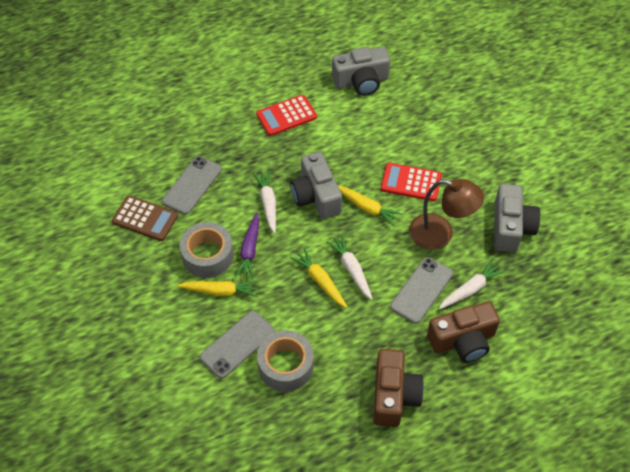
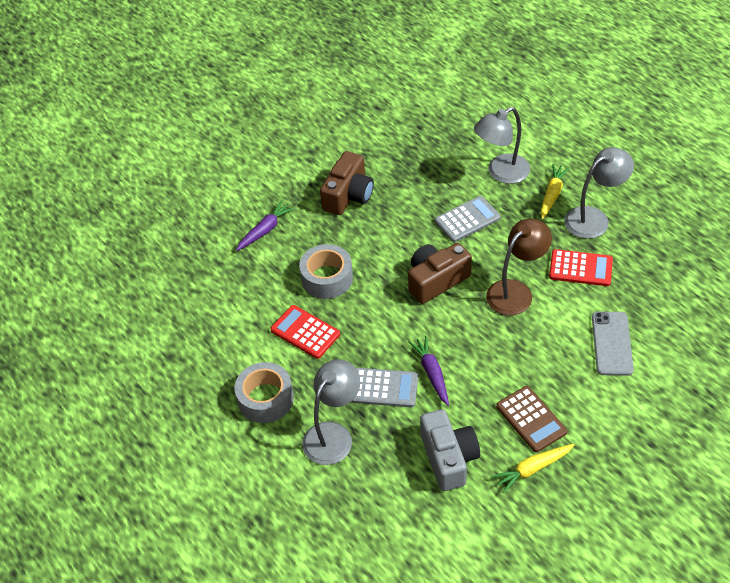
grey calculator: 0 -> 2
grey camera: 3 -> 1
grey lamp: 0 -> 3
grey phone: 3 -> 1
purple carrot: 1 -> 2
white carrot: 3 -> 0
yellow carrot: 3 -> 2

